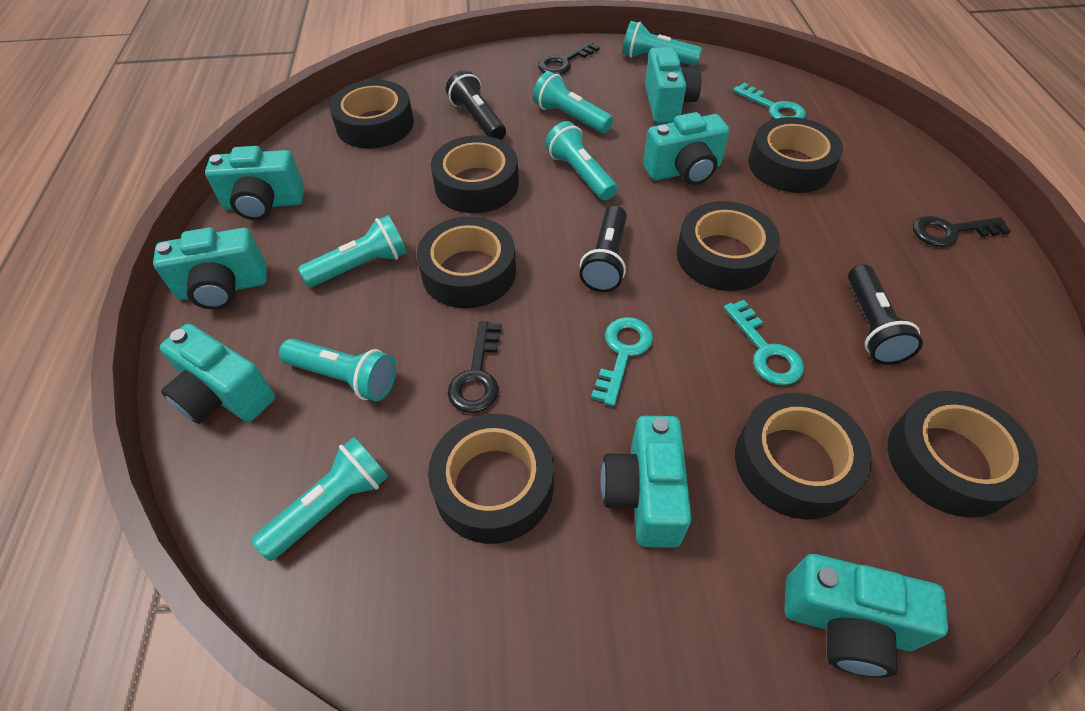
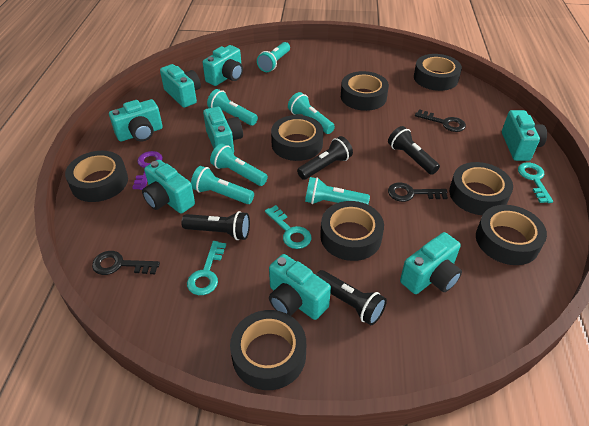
black flashlight: 3 -> 4
purple key: 0 -> 1
turquoise camera: 7 -> 8

